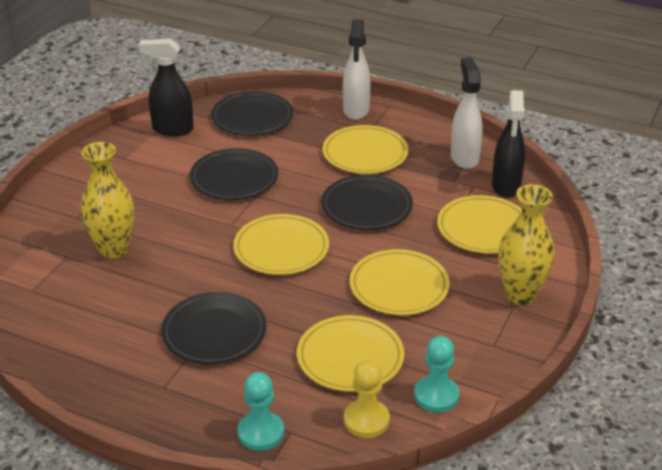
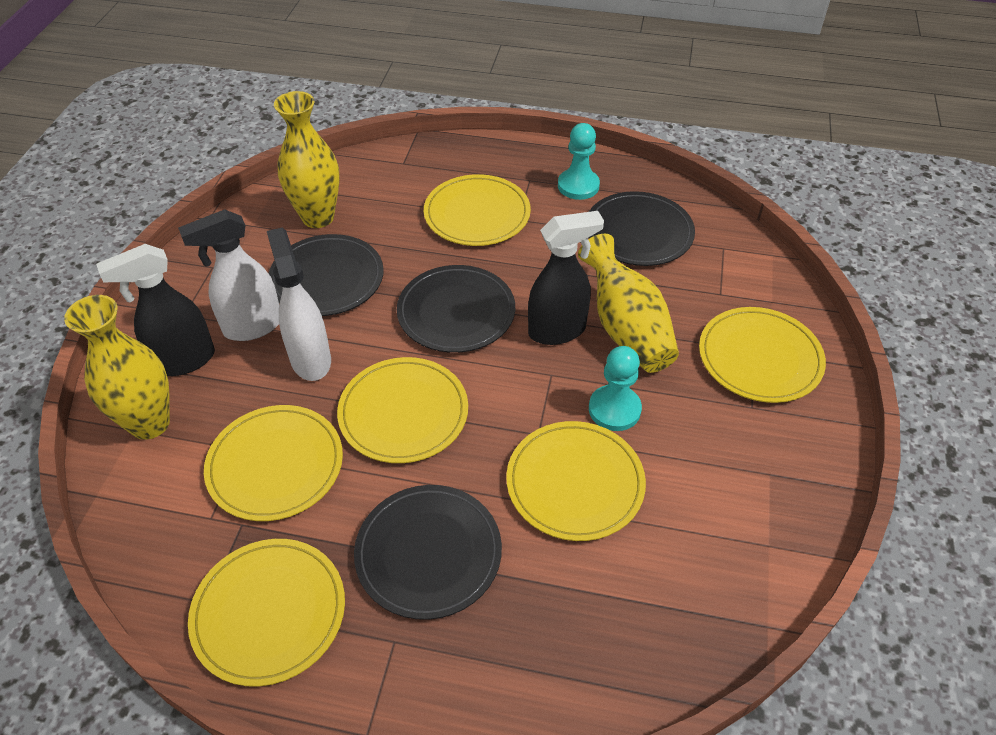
yellow pawn: 1 -> 0
yellow plate: 5 -> 6
yellow vase: 2 -> 3

